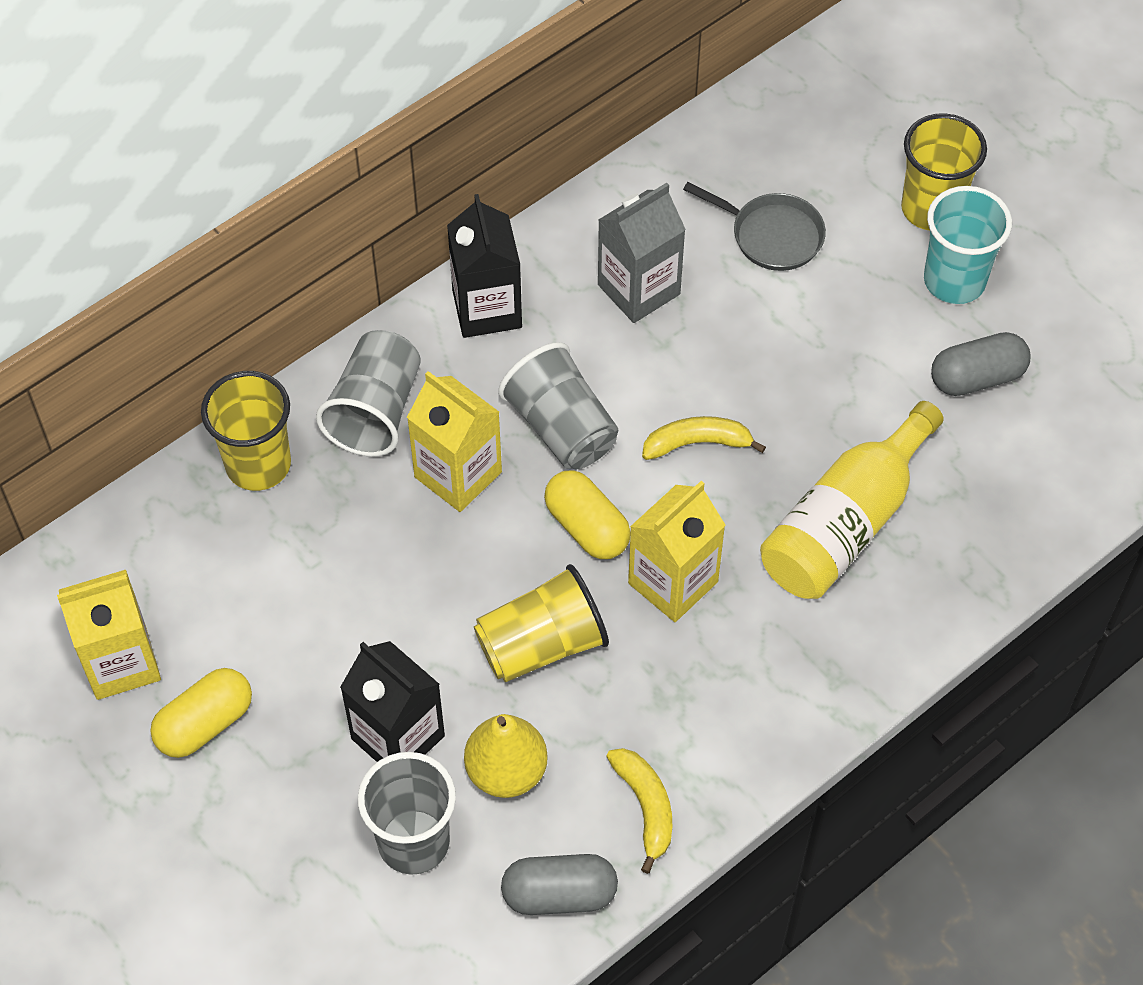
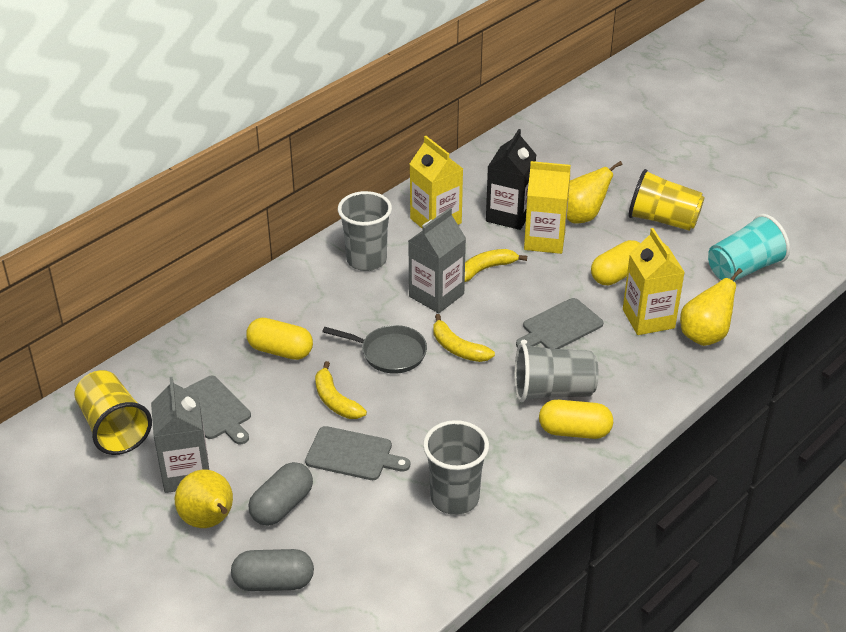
black carton: 2 -> 1
grey carton: 1 -> 2
grey cutting board: 0 -> 3
yellow banana: 2 -> 3
yellow bottle: 1 -> 0
yellow capsule: 2 -> 3
yellow cup: 3 -> 2
yellow pear: 1 -> 3

